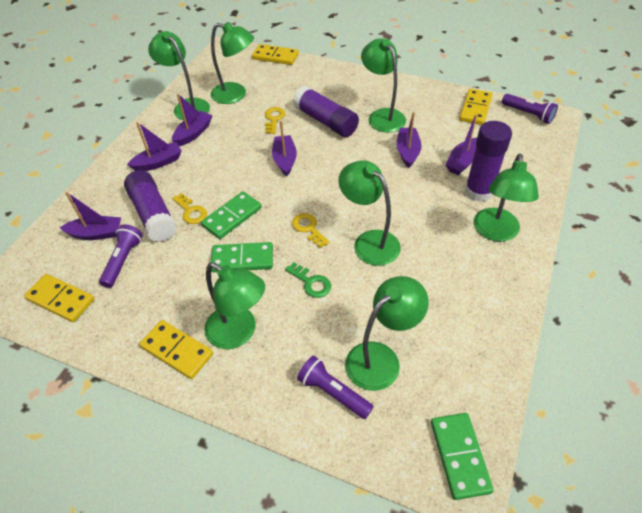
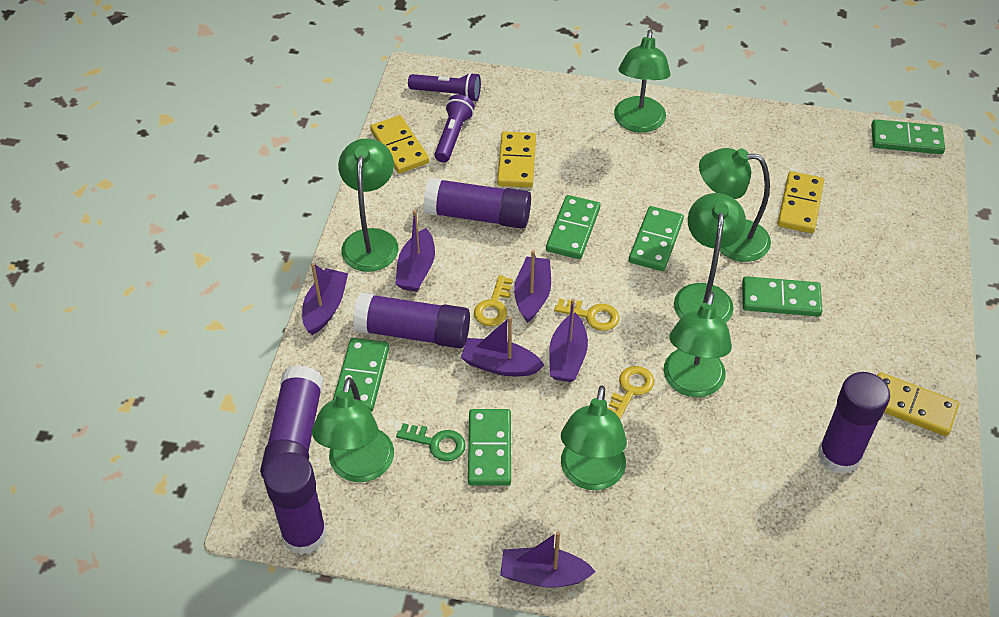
green domino: 3 -> 6
purple flashlight: 3 -> 2
purple glue stick: 3 -> 5

